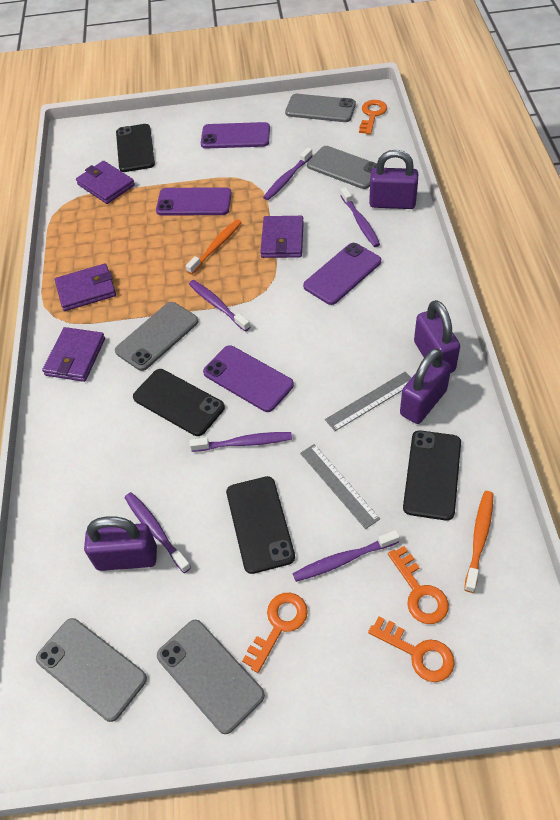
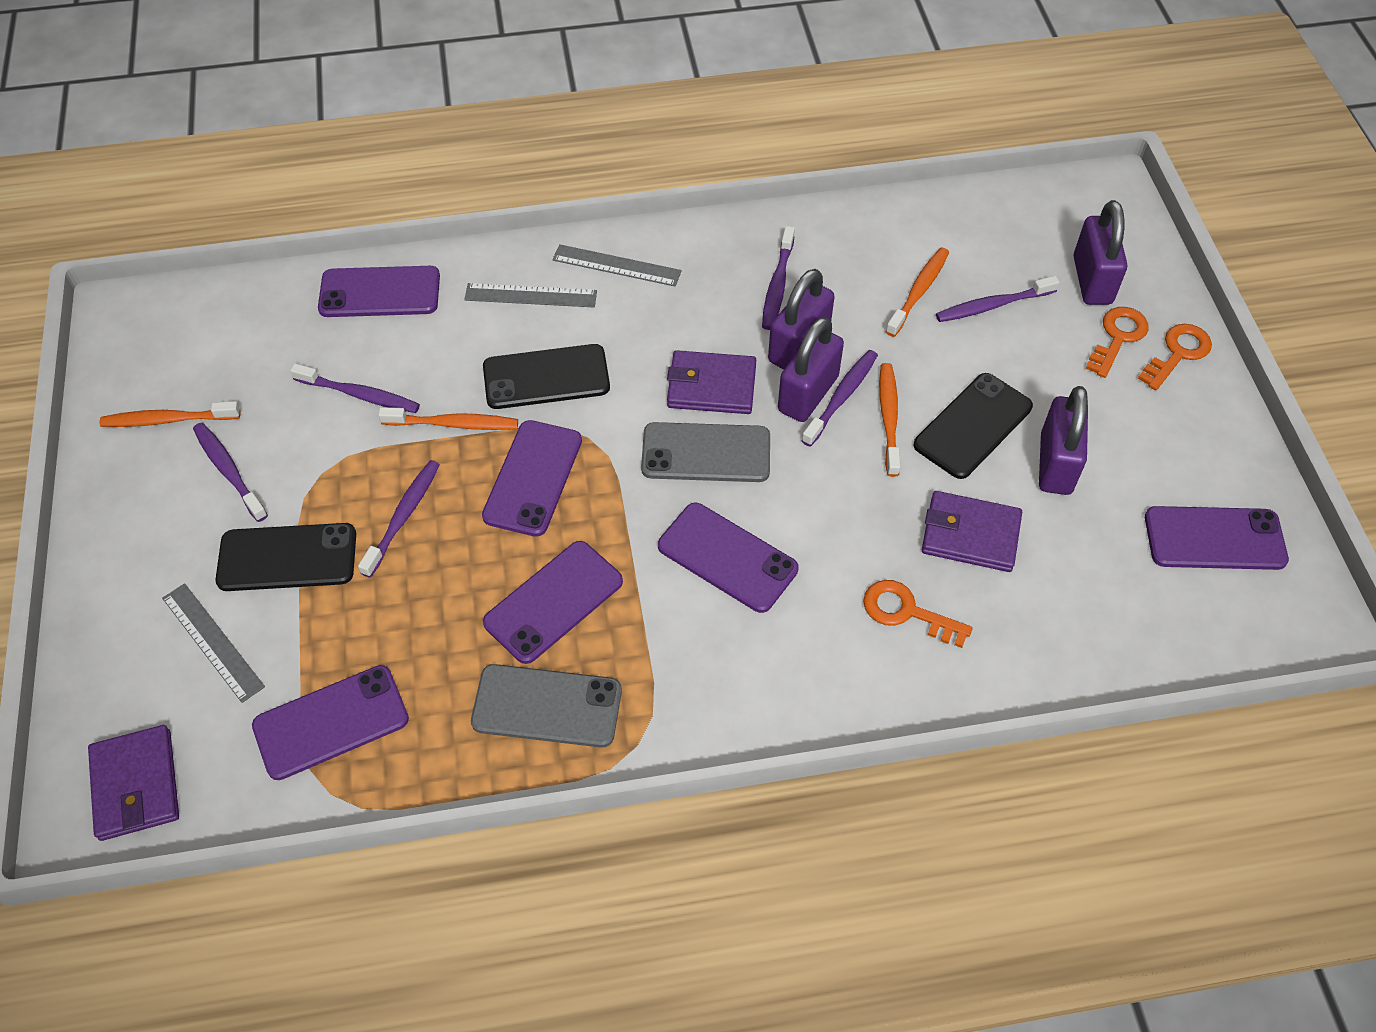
black phone: 4 -> 3
grey phone: 5 -> 2
grey ruler: 2 -> 3
orange key: 4 -> 3
orange toothbrush: 2 -> 4
purple phone: 4 -> 6
purple wallet: 4 -> 3

